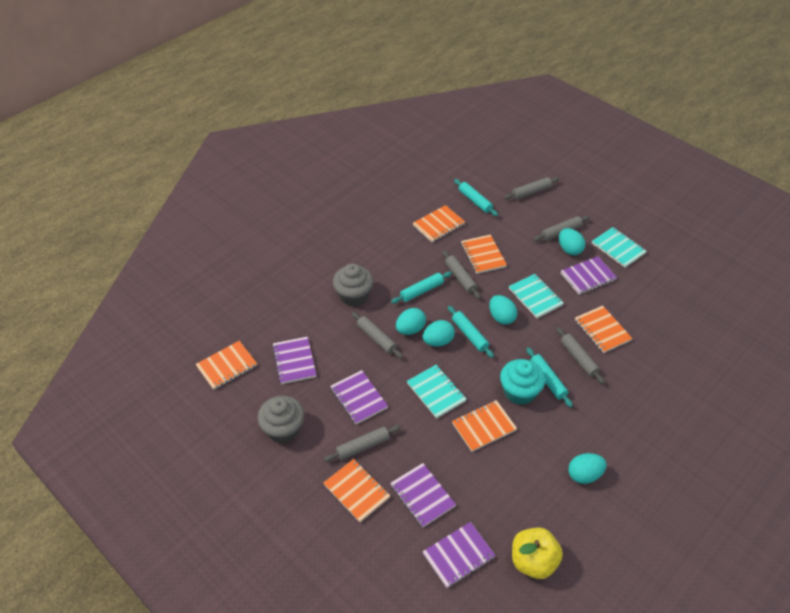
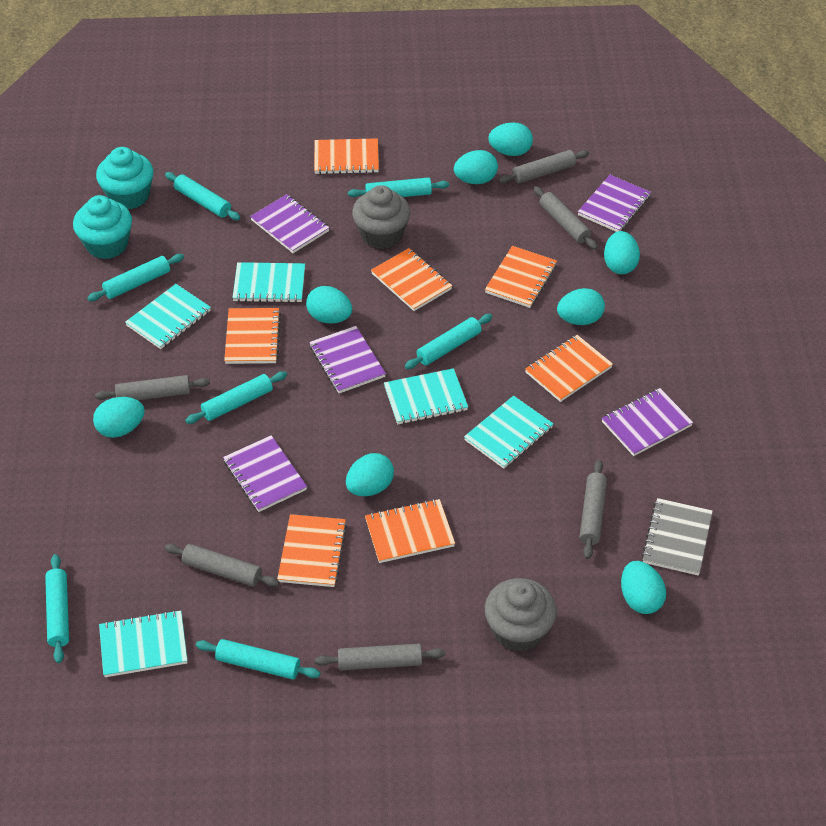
grey notebook: 0 -> 1
orange notebook: 6 -> 7
turquoise cupcake: 1 -> 2
turquoise egg: 5 -> 8
turquoise notebook: 3 -> 5
turquoise rolling pin: 4 -> 7
yellow apple: 1 -> 0

